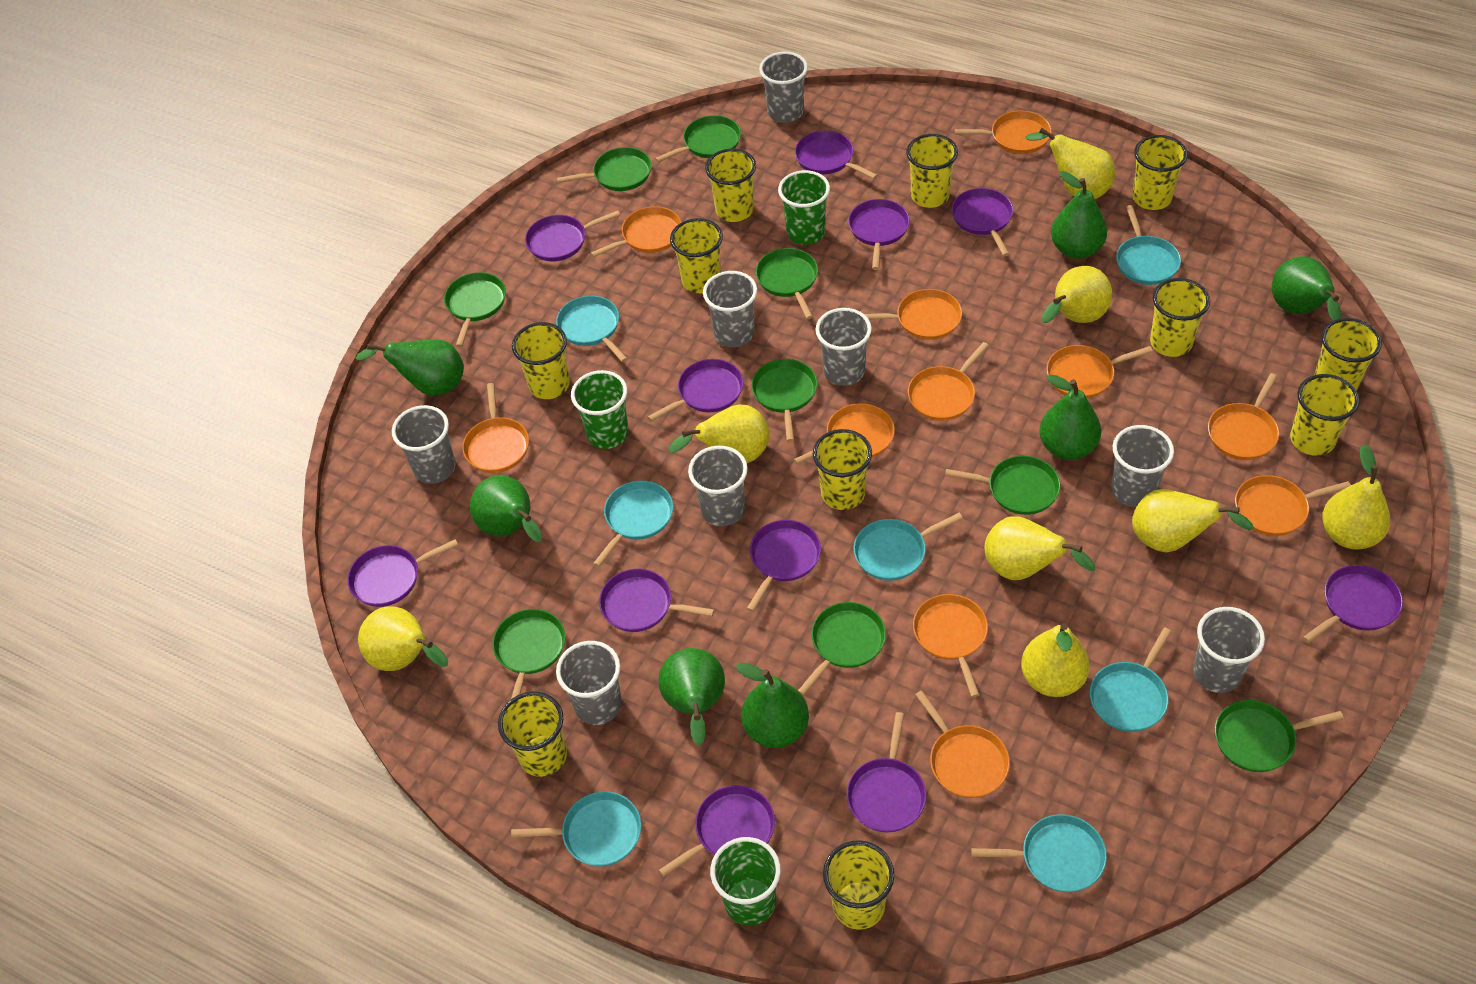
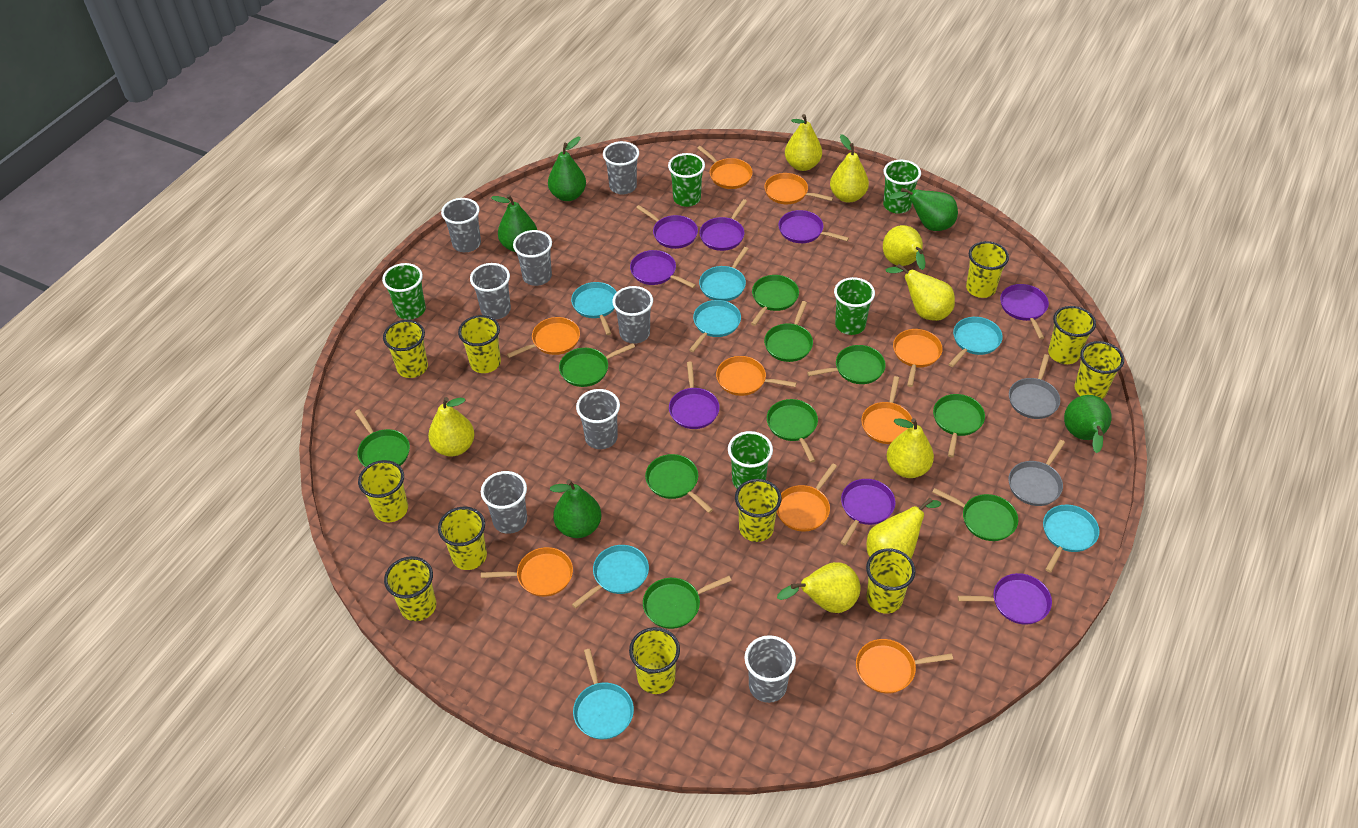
green cup: 3 -> 5
green pan: 9 -> 10
green pear: 7 -> 5
grey pan: 0 -> 2
orange pan: 11 -> 9
purple pan: 11 -> 8

